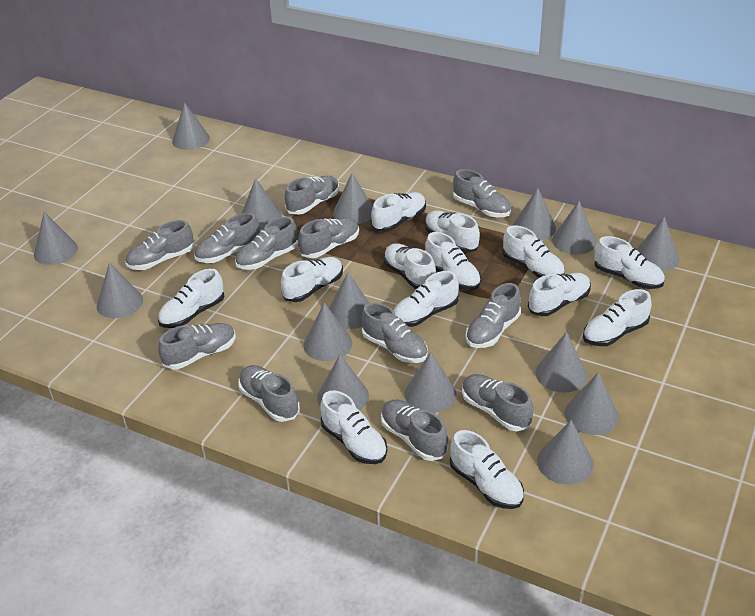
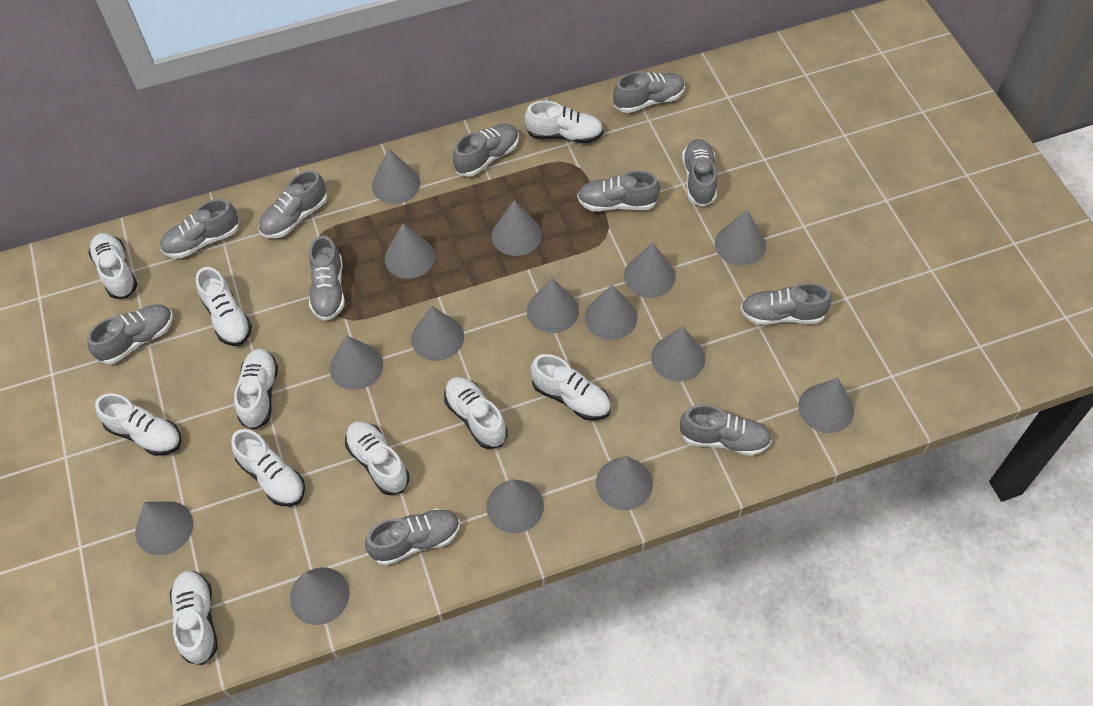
grey shoe: 12 -> 11
white shoe: 13 -> 10

